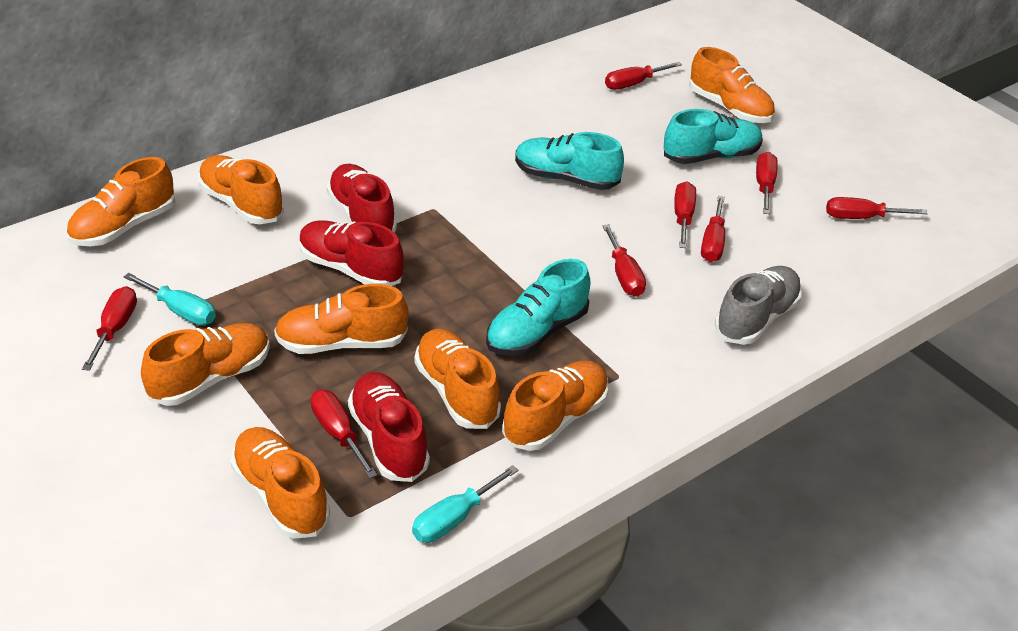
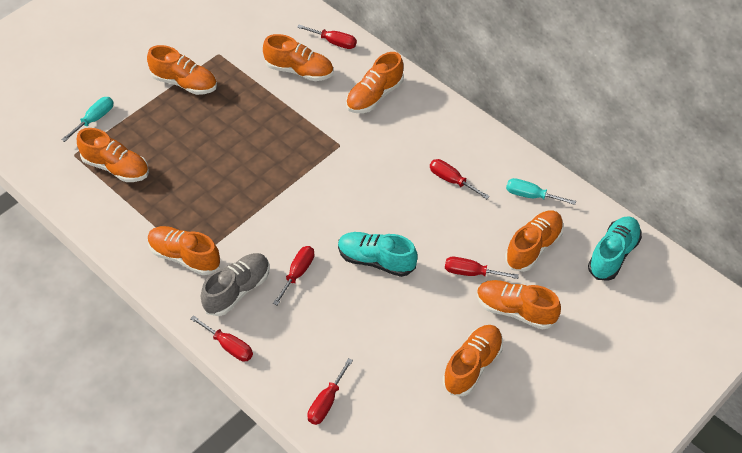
red screwdriver: 8 -> 6
red shoe: 3 -> 0
turquoise shoe: 3 -> 2

